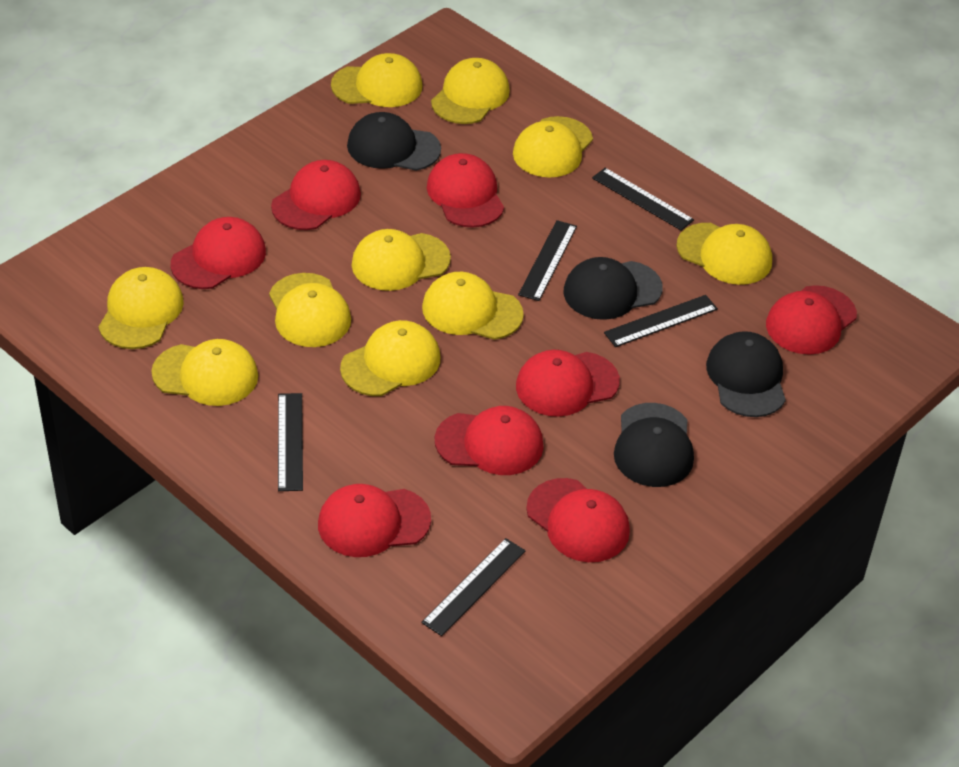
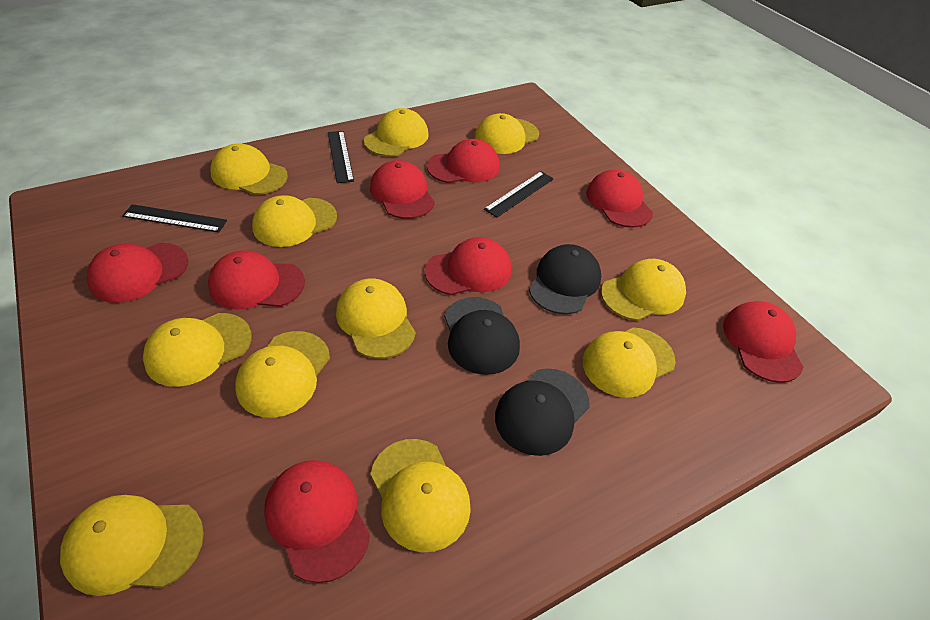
black cap: 4 -> 3
black ruler: 5 -> 3
yellow cap: 10 -> 11

